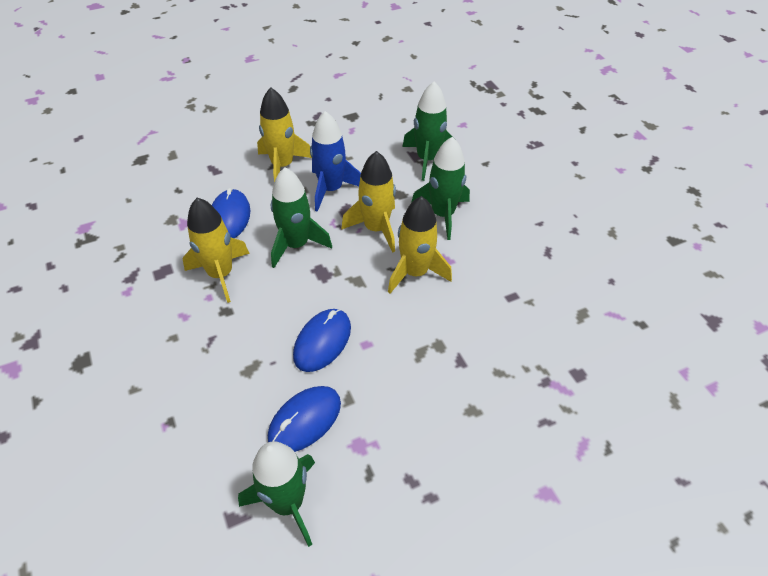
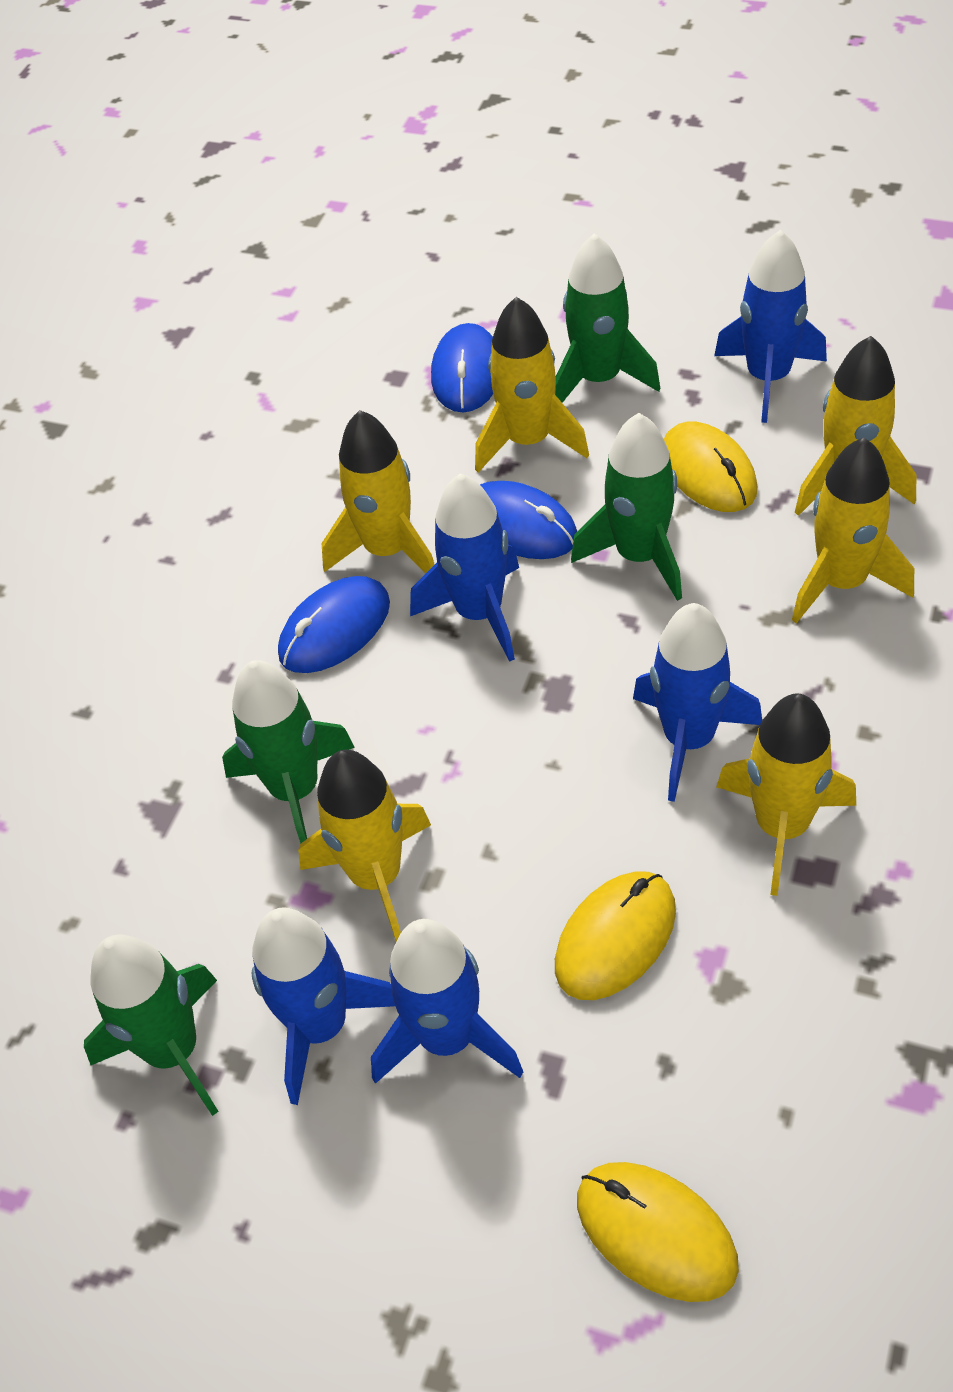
blue rocket: 1 -> 5
yellow mouse: 0 -> 3
yellow rocket: 4 -> 6

